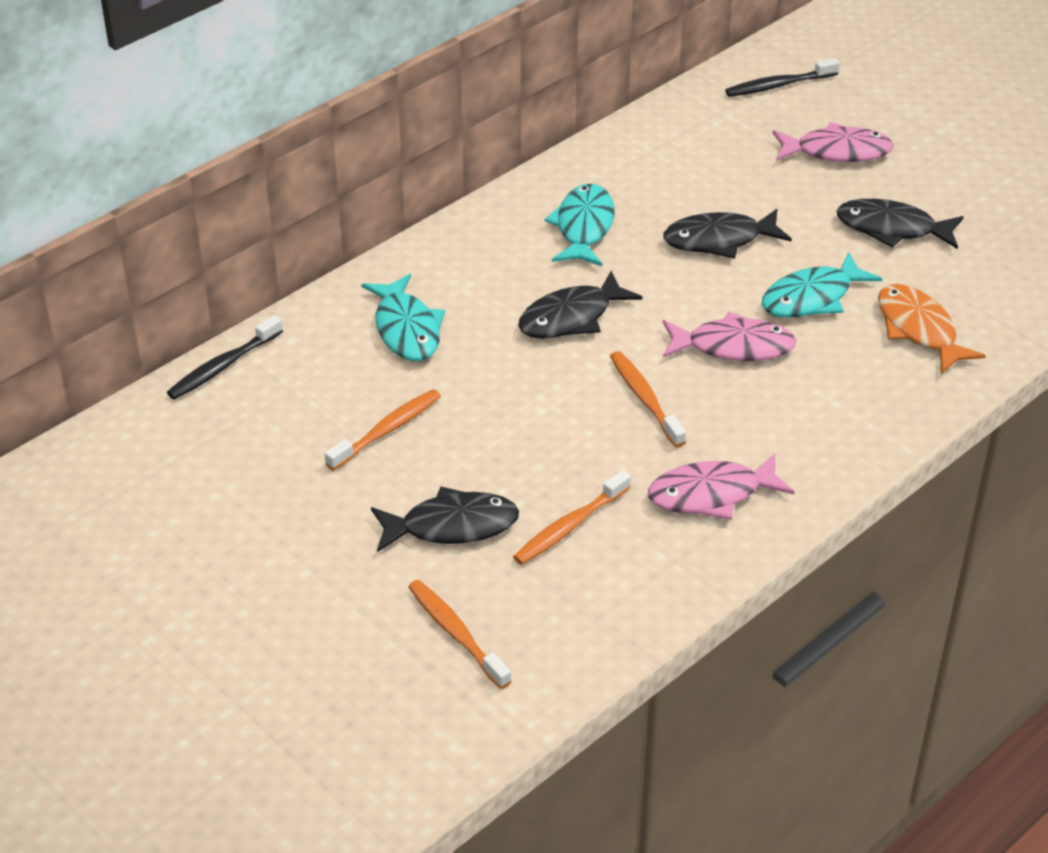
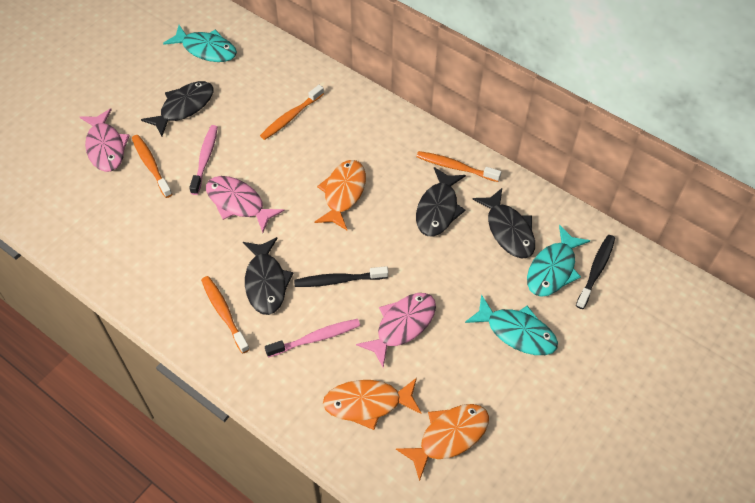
orange fish: 1 -> 3
pink toothbrush: 0 -> 2

